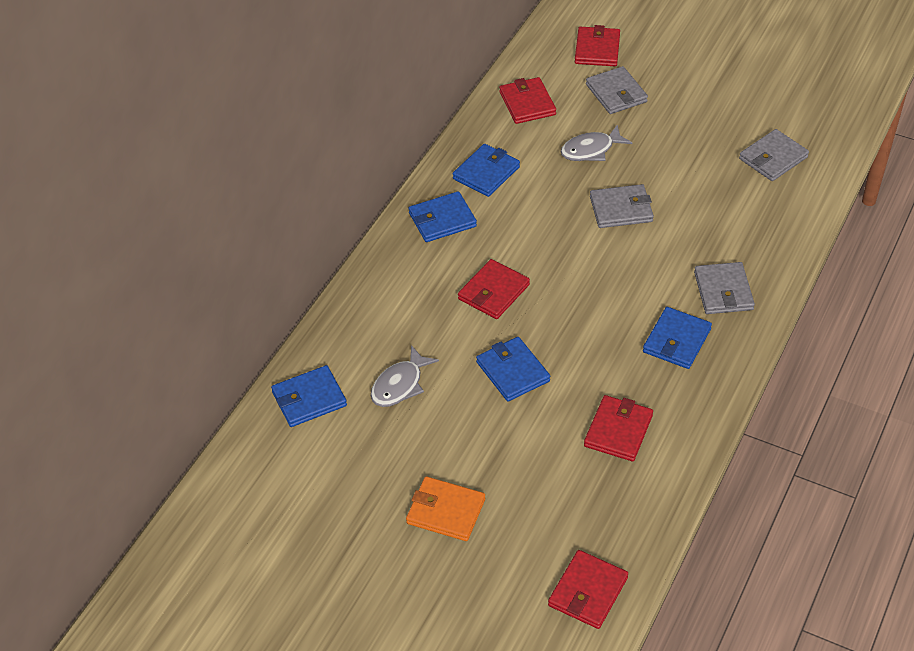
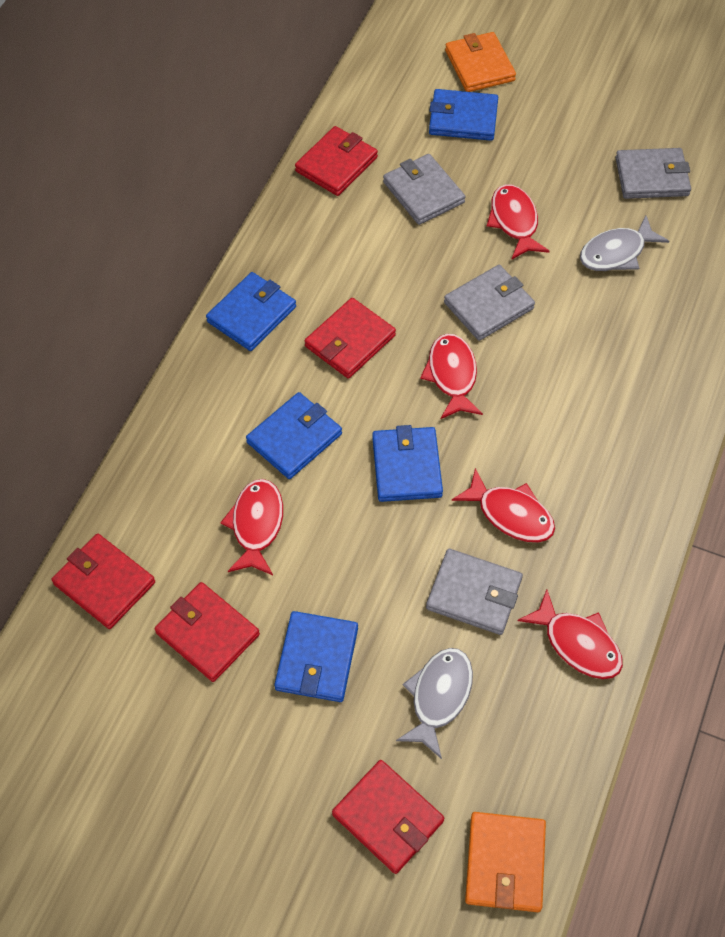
orange wallet: 1 -> 2
red fish: 0 -> 5

